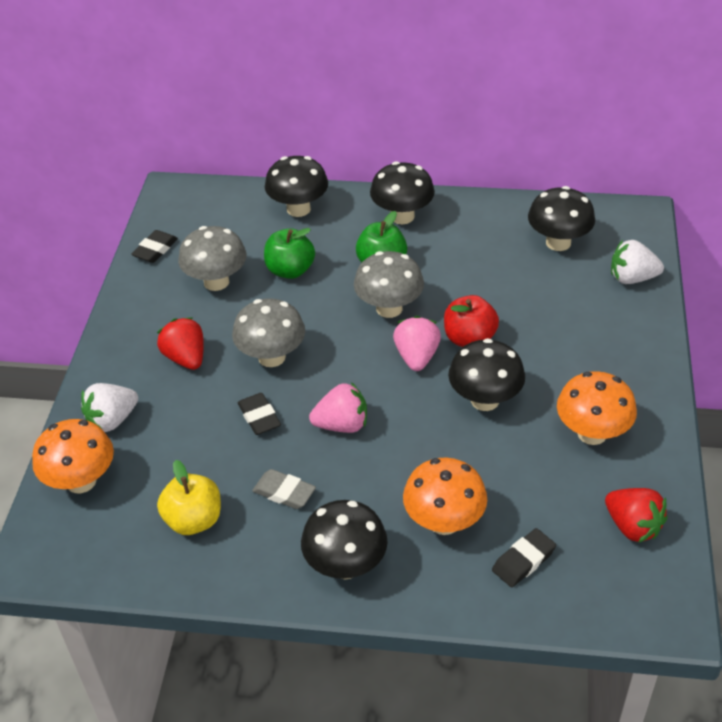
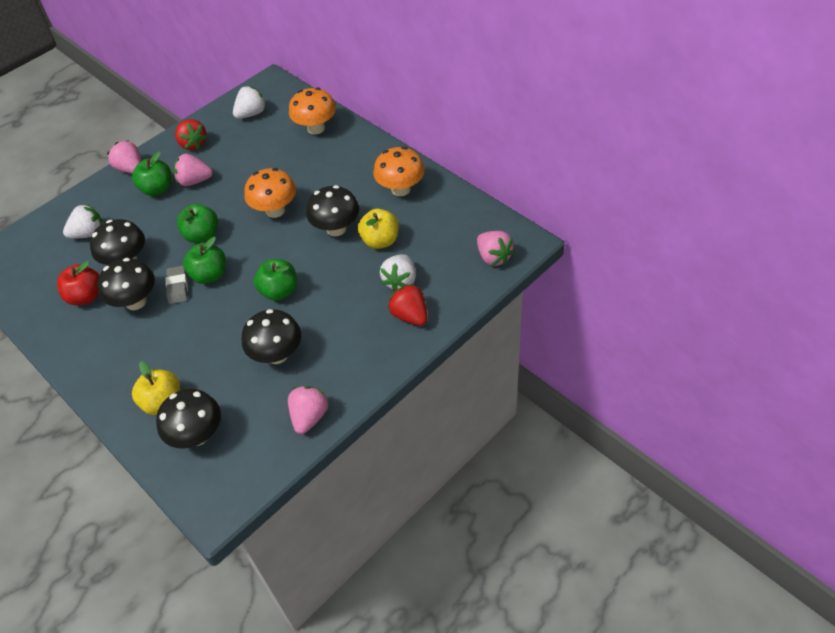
black eraser: 3 -> 0
green apple: 2 -> 4
grey mushroom: 3 -> 0
pink strawberry: 2 -> 4
white strawberry: 2 -> 3
yellow apple: 1 -> 2

